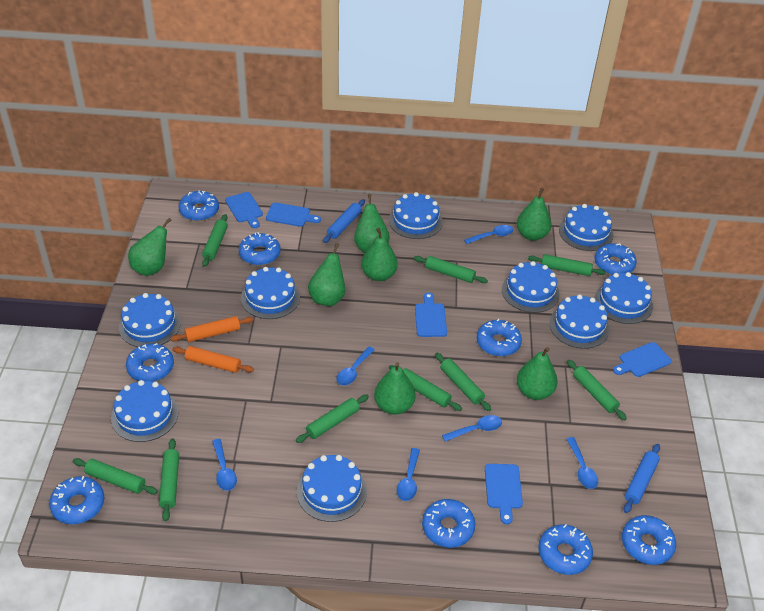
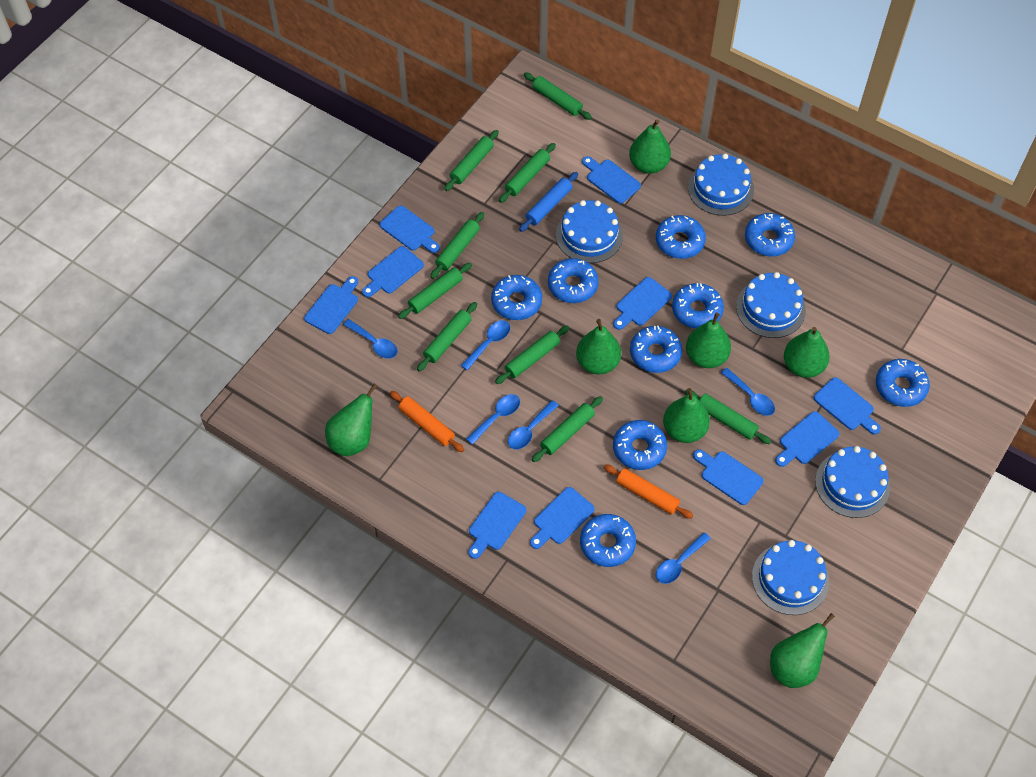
blue cake: 9 -> 5
blue cutting board: 5 -> 10
blue rolling pin: 2 -> 1

